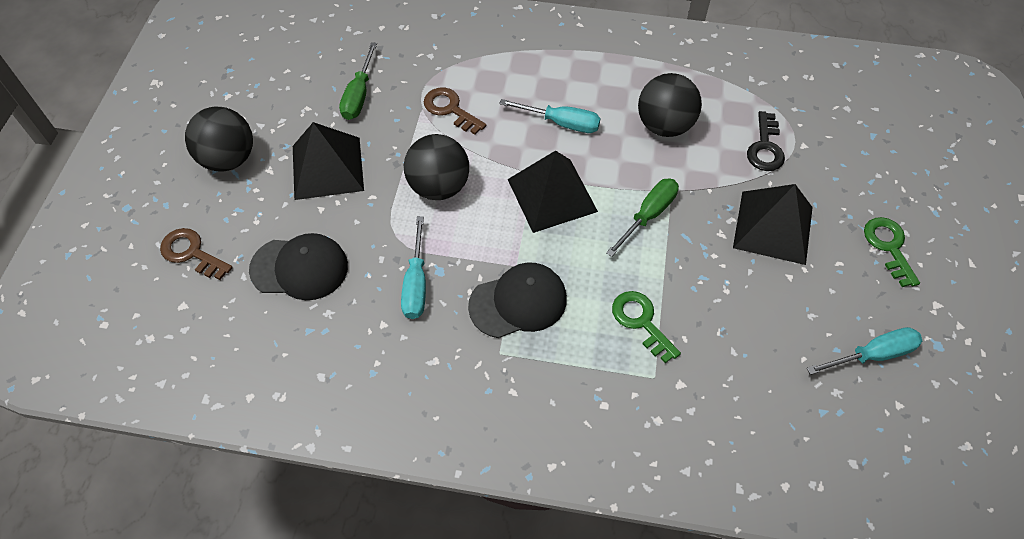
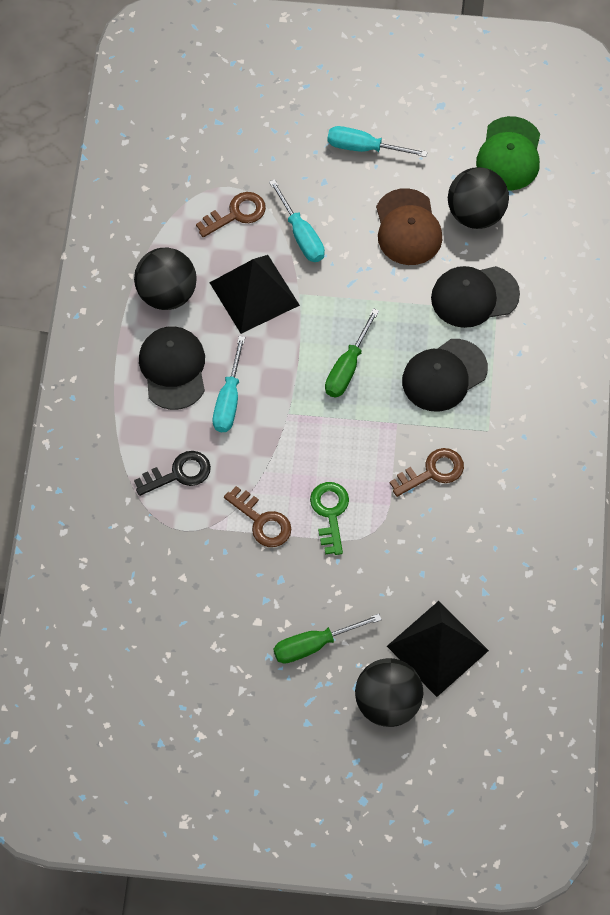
black cap: 2 -> 3
black pyramid: 3 -> 2
brown cap: 0 -> 1
brown key: 2 -> 3
green cap: 0 -> 1
green key: 2 -> 1

